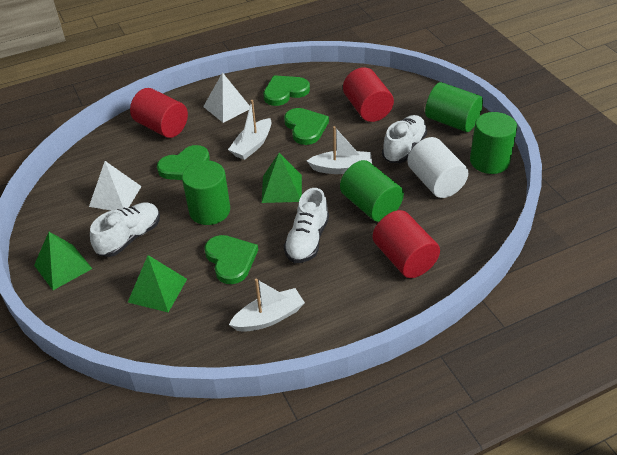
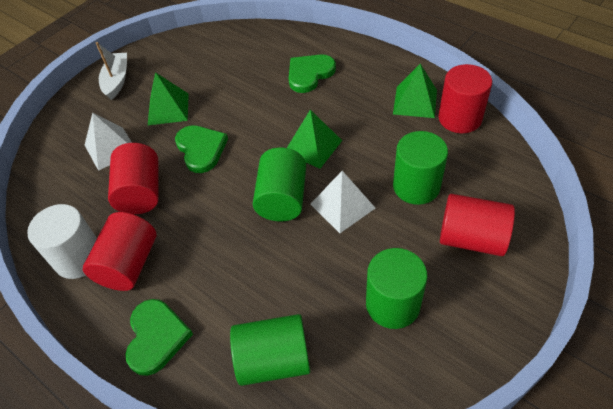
green heart: 4 -> 3
red cylinder: 3 -> 4
white boat: 3 -> 1
white shoe: 3 -> 0

